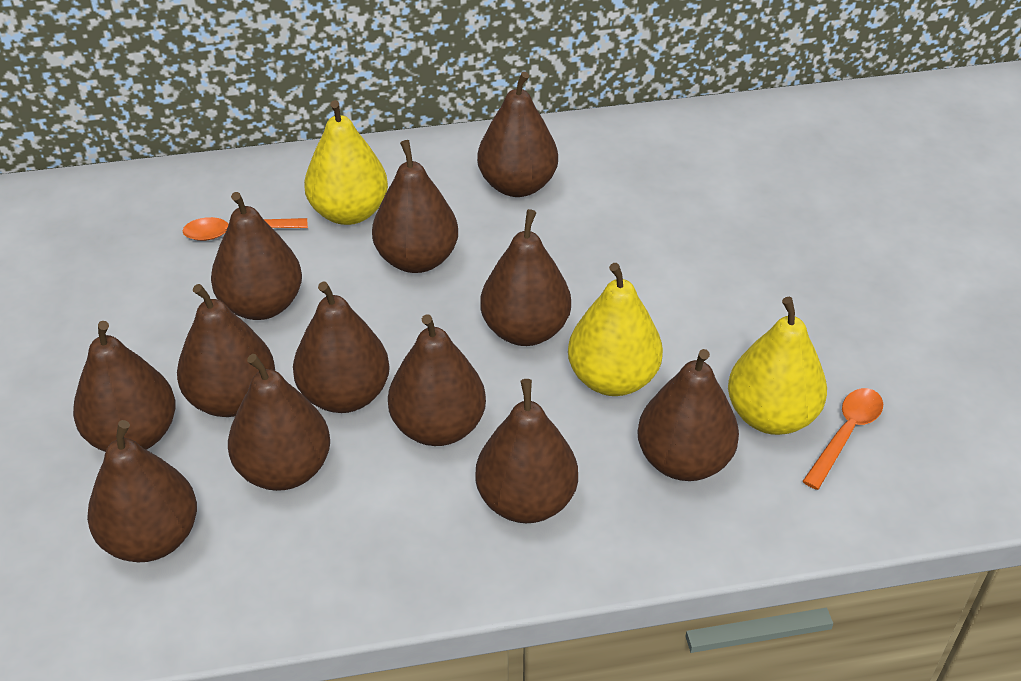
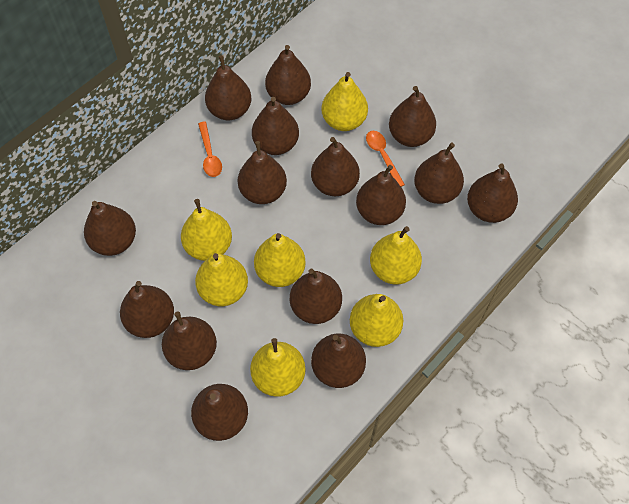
brown pear: 12 -> 15
yellow pear: 3 -> 7

